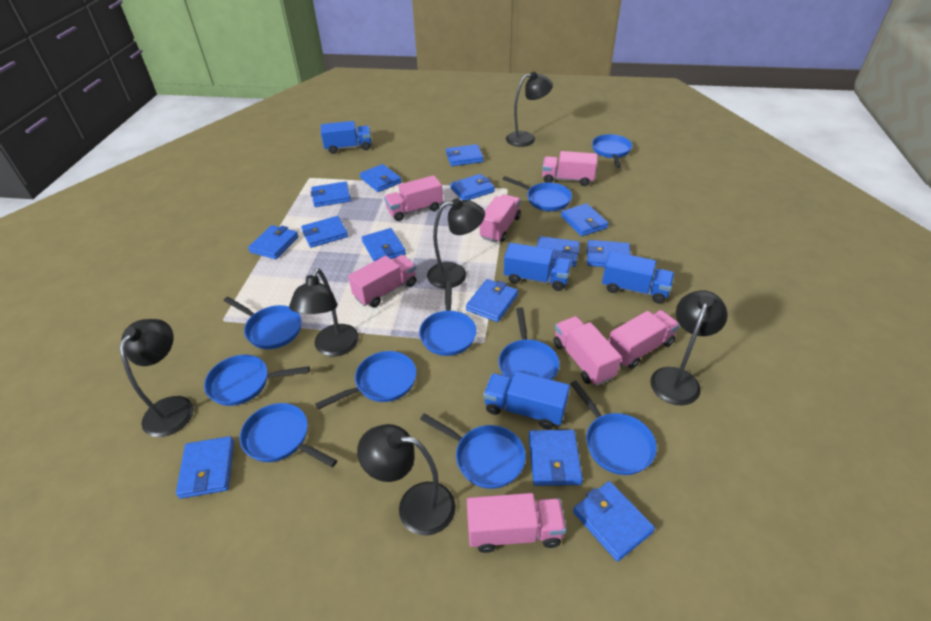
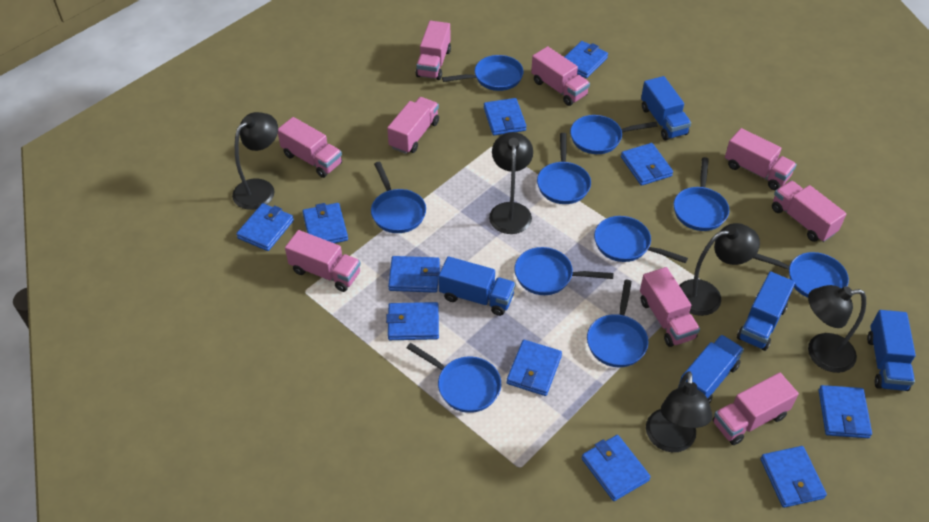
black lamp: 6 -> 5
blue truck: 4 -> 5
blue wallet: 14 -> 11
pink truck: 7 -> 9

